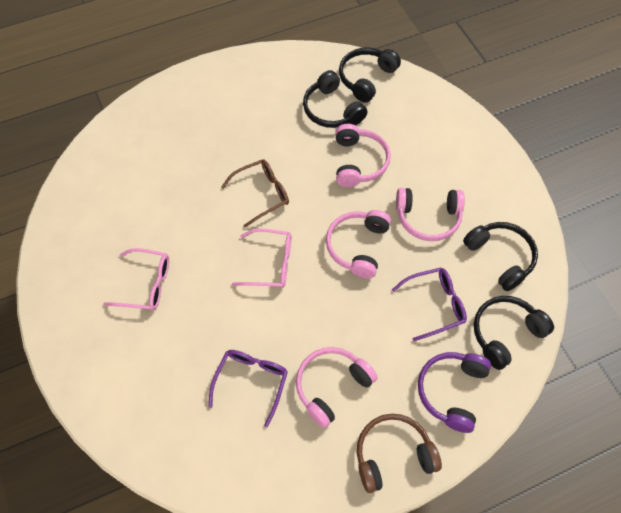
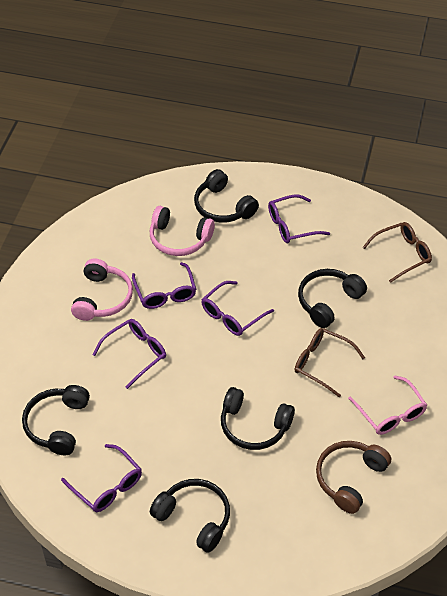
black headphones: 4 -> 5
brown glasses: 1 -> 2
pink glasses: 2 -> 1
pink headphones: 4 -> 2
purple glasses: 2 -> 5
purple headphones: 1 -> 0

